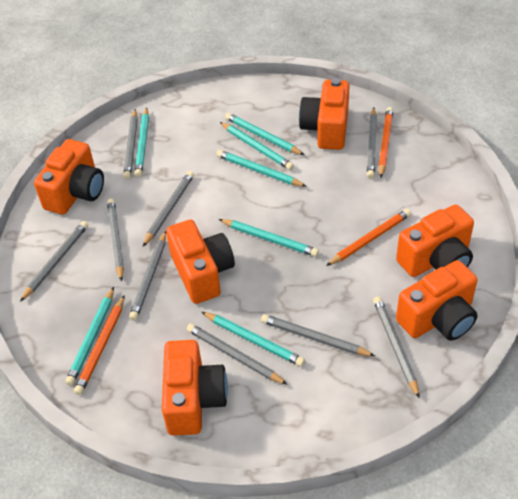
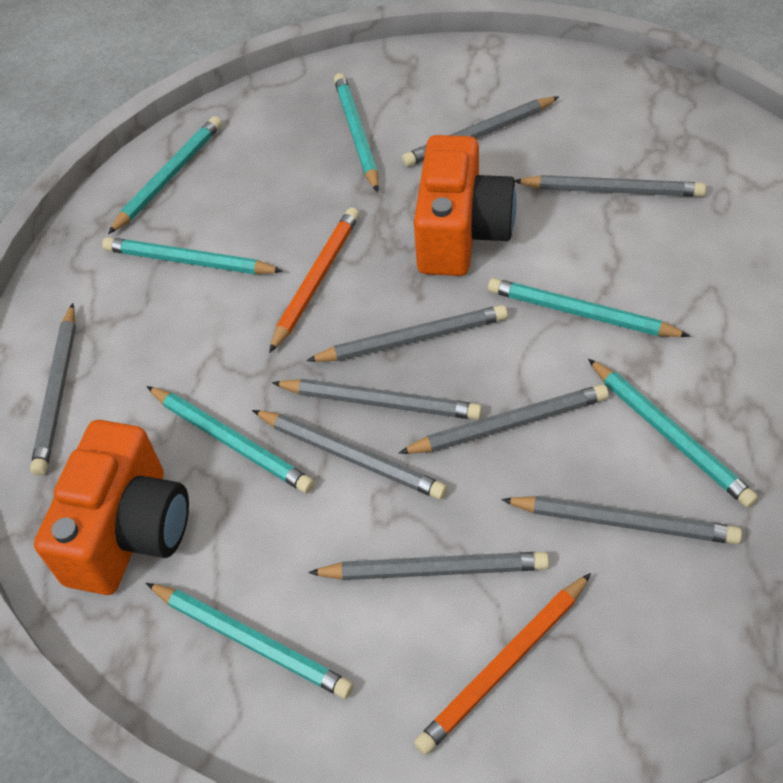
orange camera: 6 -> 2
orange pencil: 3 -> 2

